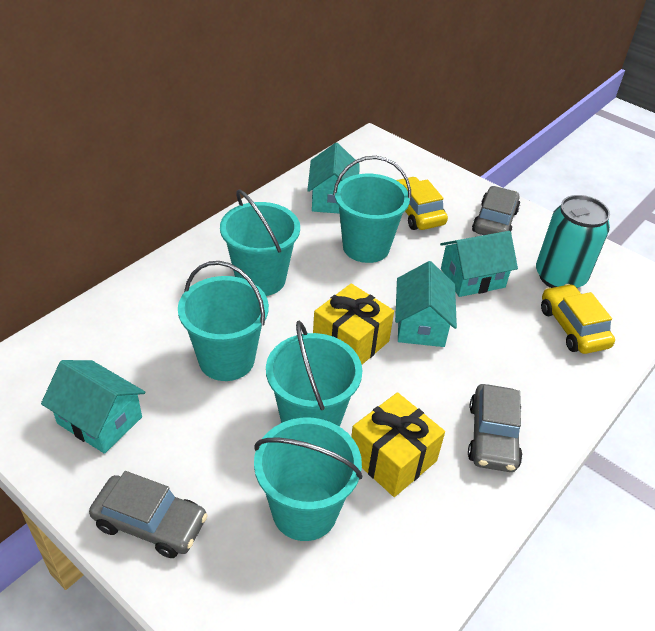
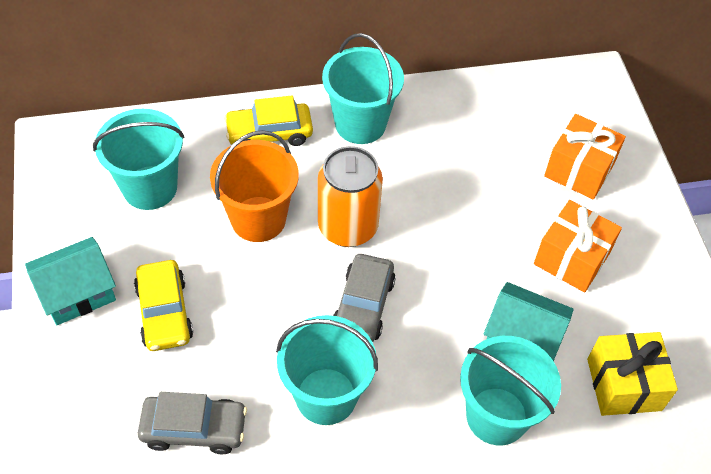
grey car: 3 -> 2
orange bucket: 0 -> 1
orange can: 0 -> 1
orange gift: 0 -> 2
turquoise bucket: 5 -> 4
turquoise can: 1 -> 0
turquoise house: 4 -> 2
yellow gift: 2 -> 1

